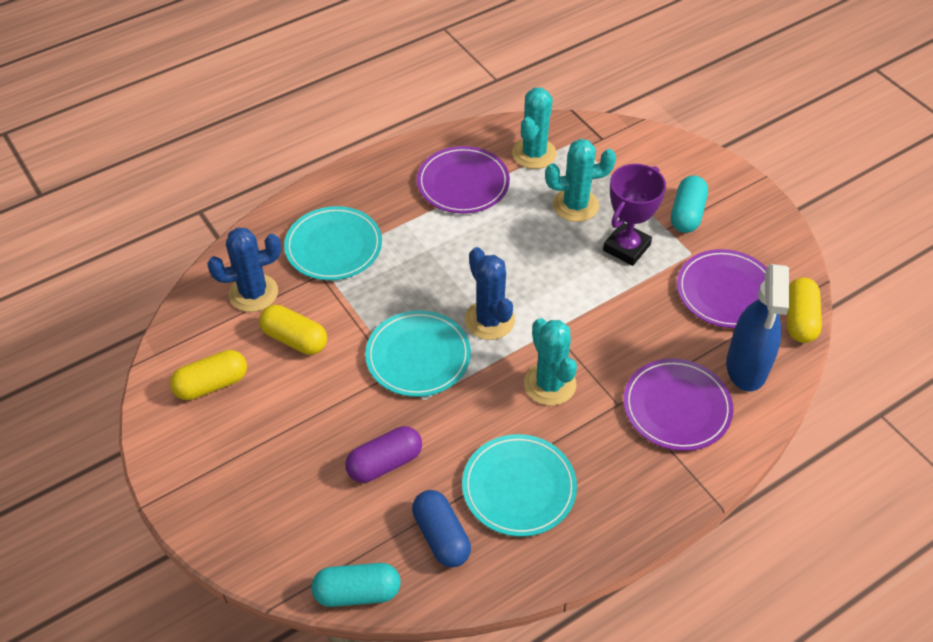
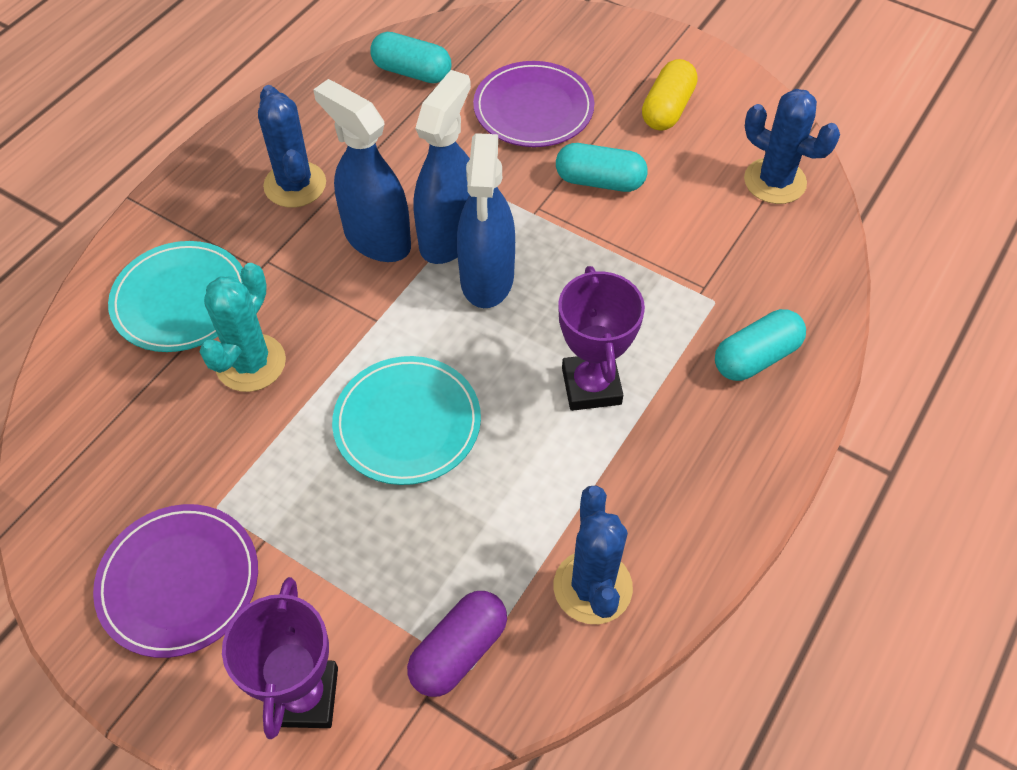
blue cactus: 2 -> 3
blue capsule: 1 -> 0
blue spray bottle: 1 -> 3
purple plate: 3 -> 2
purple trophy: 1 -> 2
turquoise cactus: 3 -> 1
turquoise capsule: 2 -> 3
turquoise plate: 3 -> 2
yellow capsule: 3 -> 1

